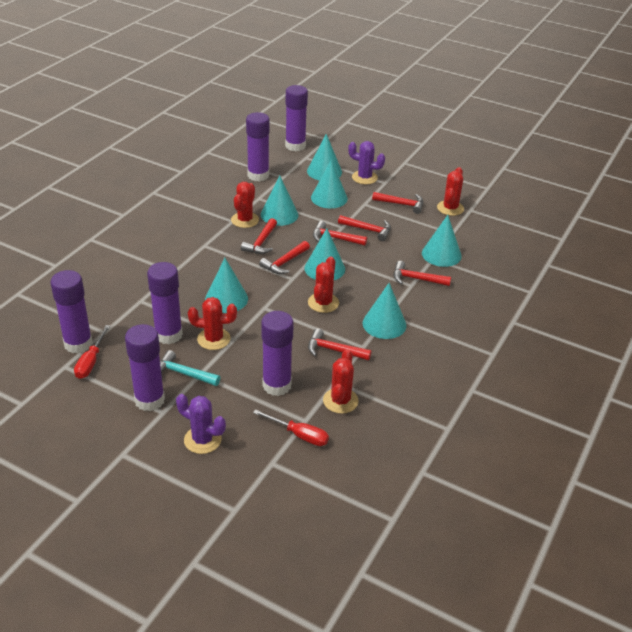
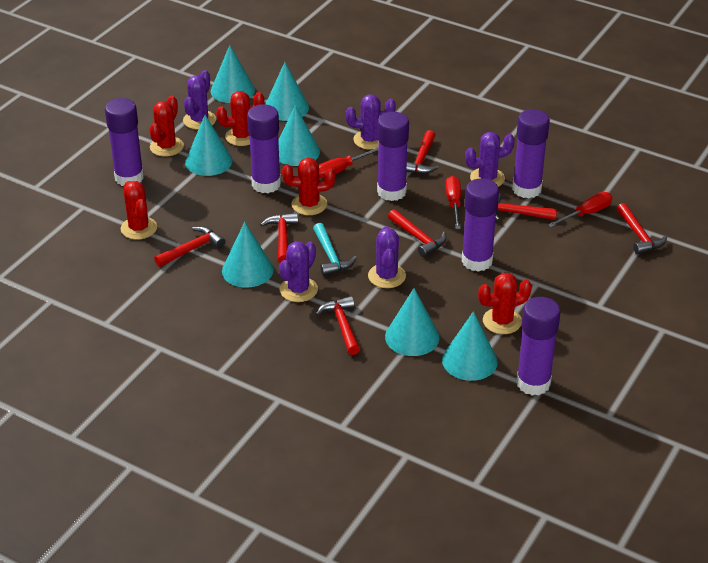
purple cactus: 2 -> 5
red screwdriver: 2 -> 3

